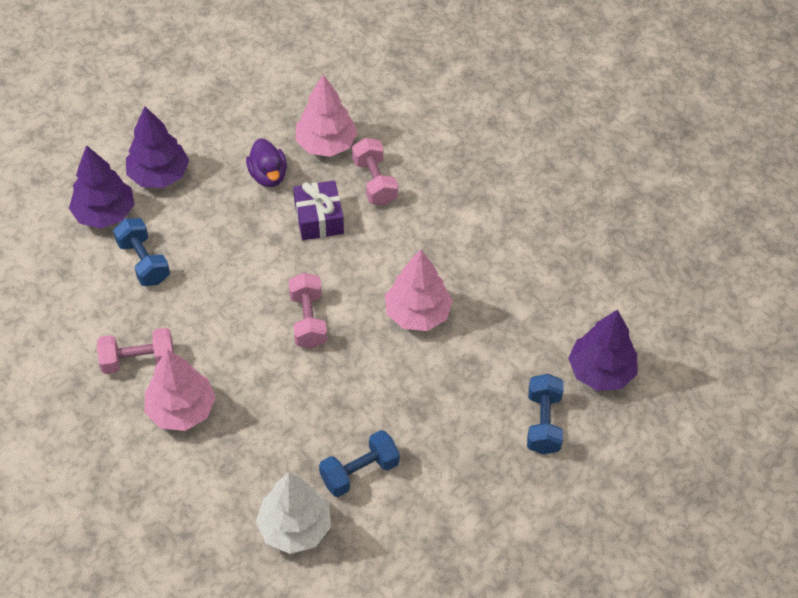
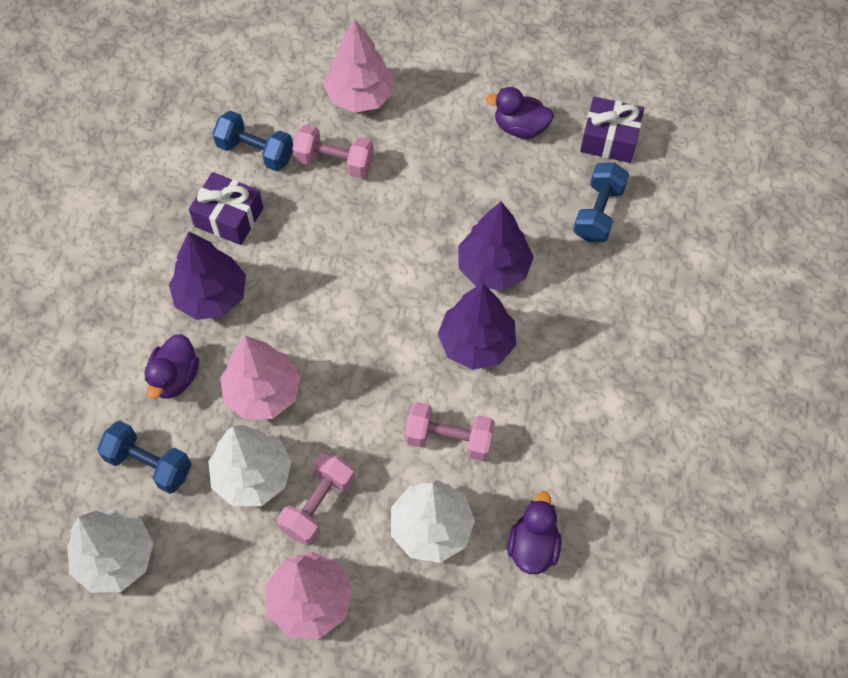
purple duck: 1 -> 3
purple gift: 1 -> 2
white tree: 1 -> 3

